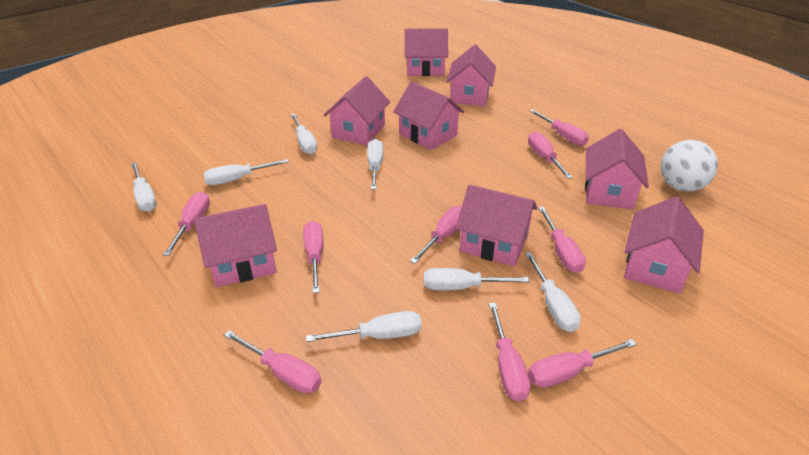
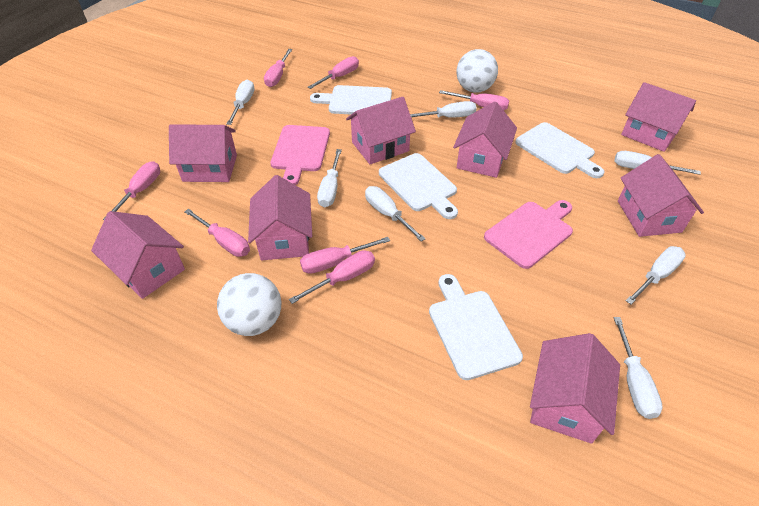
pink cutting board: 0 -> 2
pink screwdriver: 9 -> 7
white ball: 1 -> 2
white cutting board: 0 -> 4

